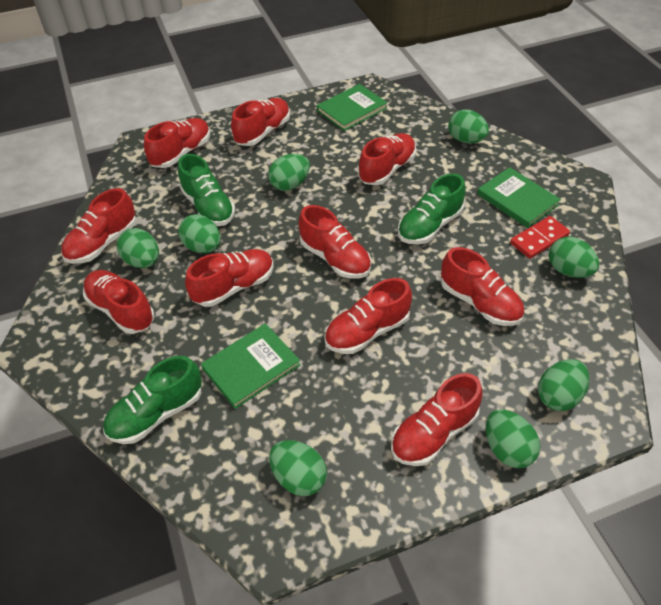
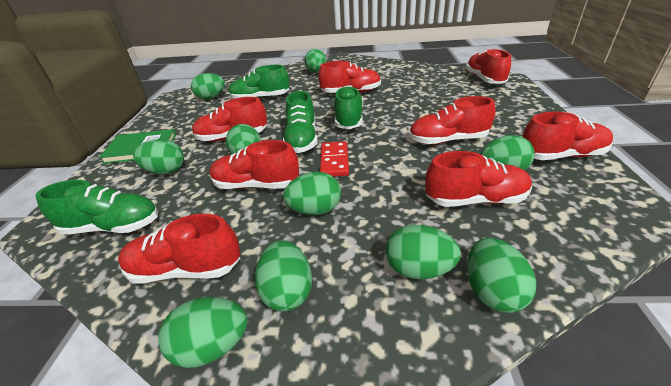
green book: 3 -> 1
green egg: 8 -> 10
green shoe: 3 -> 4
red shoe: 10 -> 8

